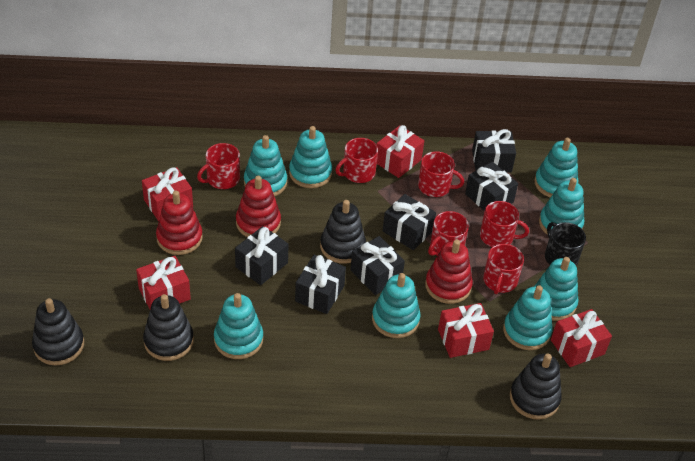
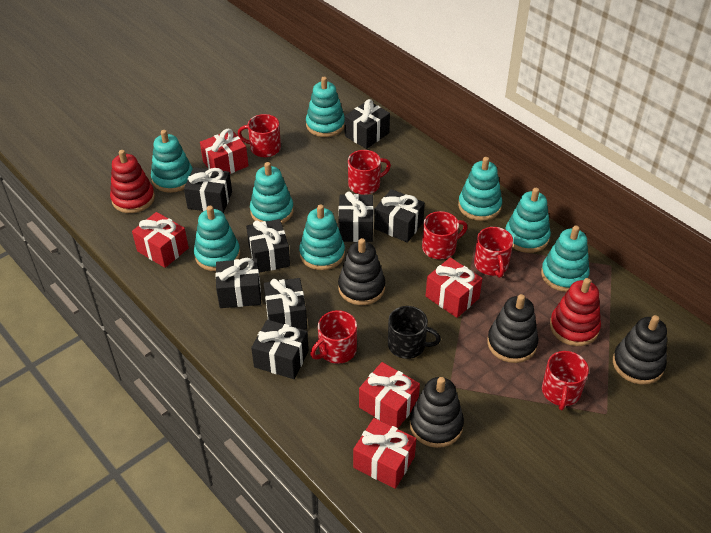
black gift: 6 -> 8
red stacking toy: 3 -> 2

